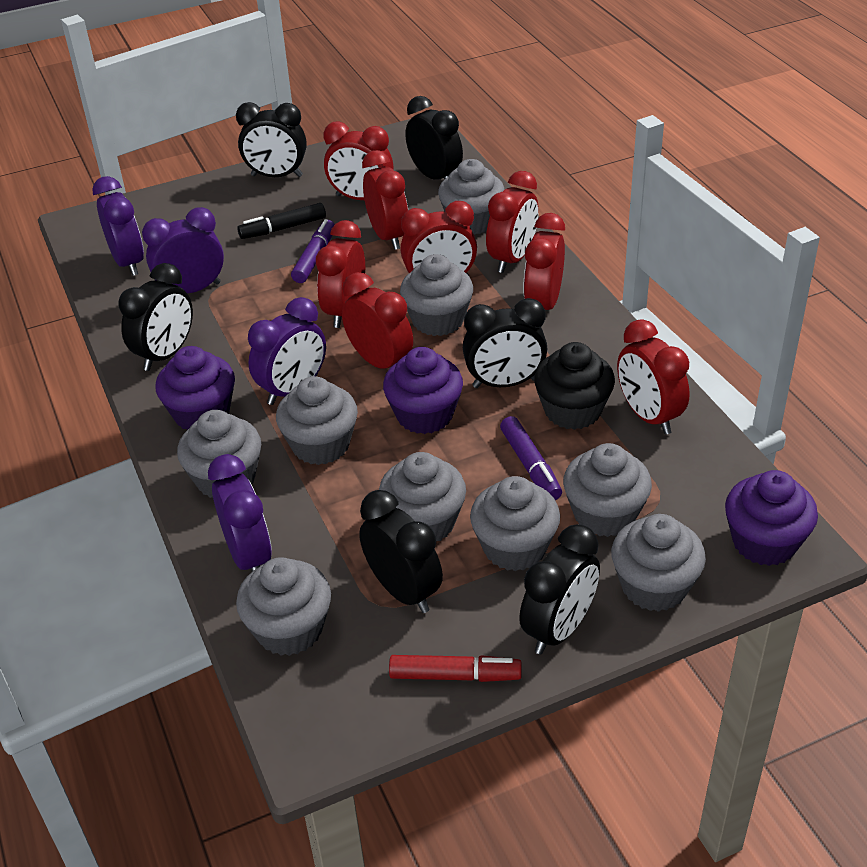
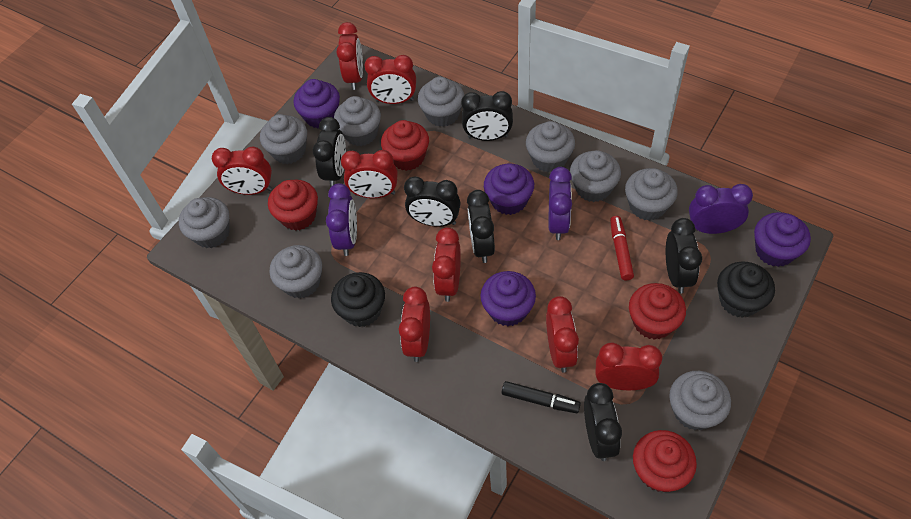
black cupcake: 1 -> 2
purple clock: 4 -> 3
purple cupcake: 3 -> 4
purple marker: 2 -> 0
red cupcake: 0 -> 4

